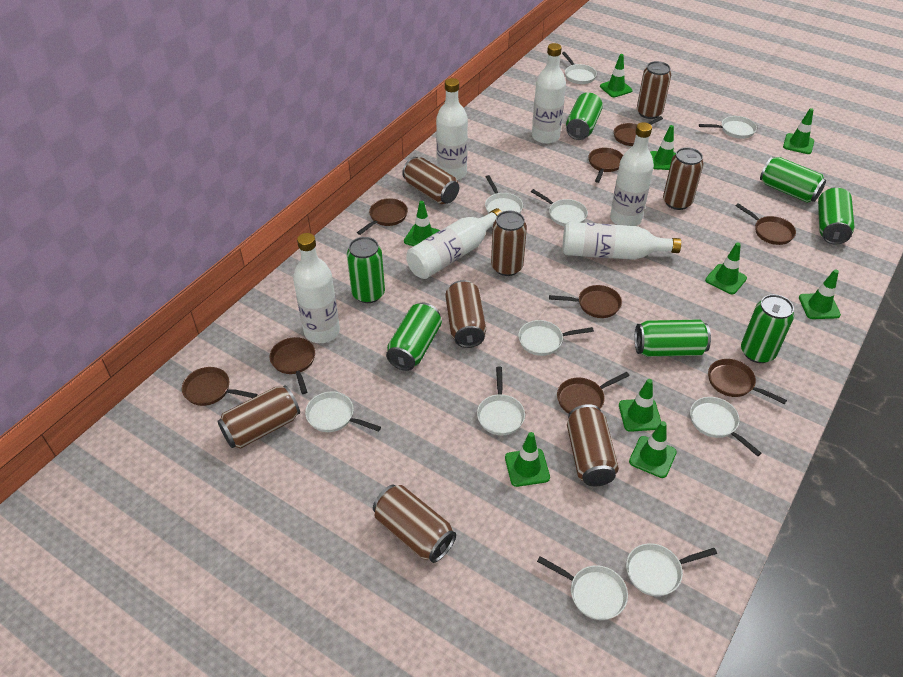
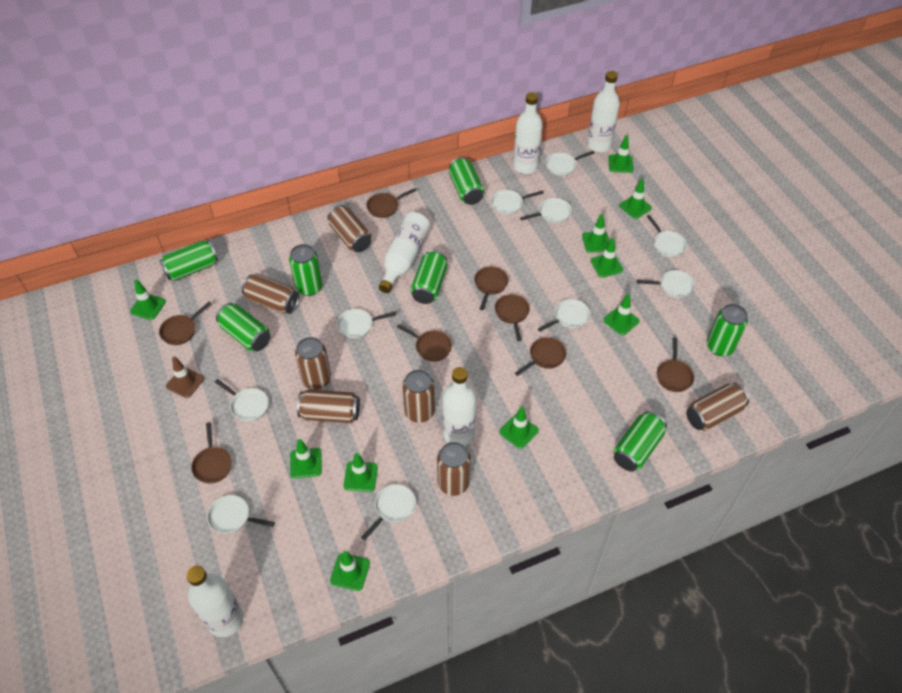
brown can: 8 -> 7
brown pan: 9 -> 8
brown traffic cone: 0 -> 1
green traffic cone: 9 -> 10
white bottle: 6 -> 5

